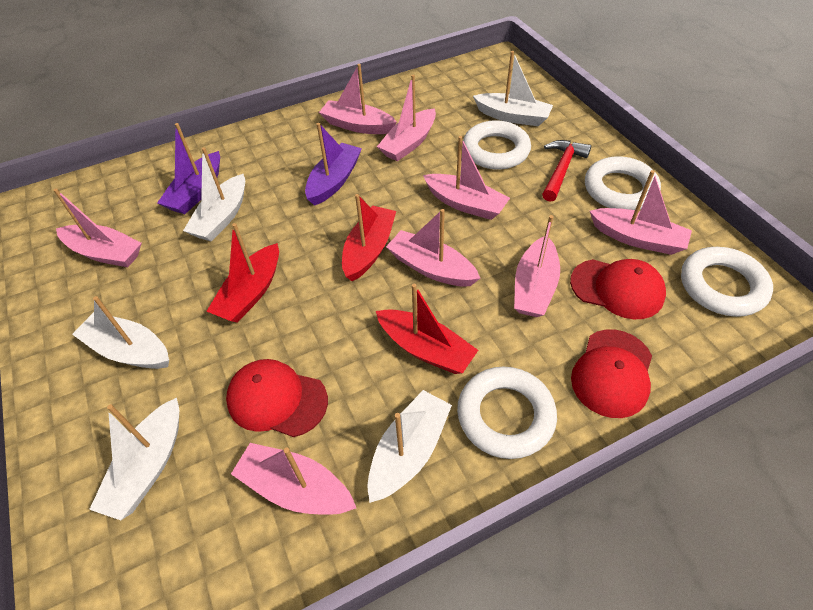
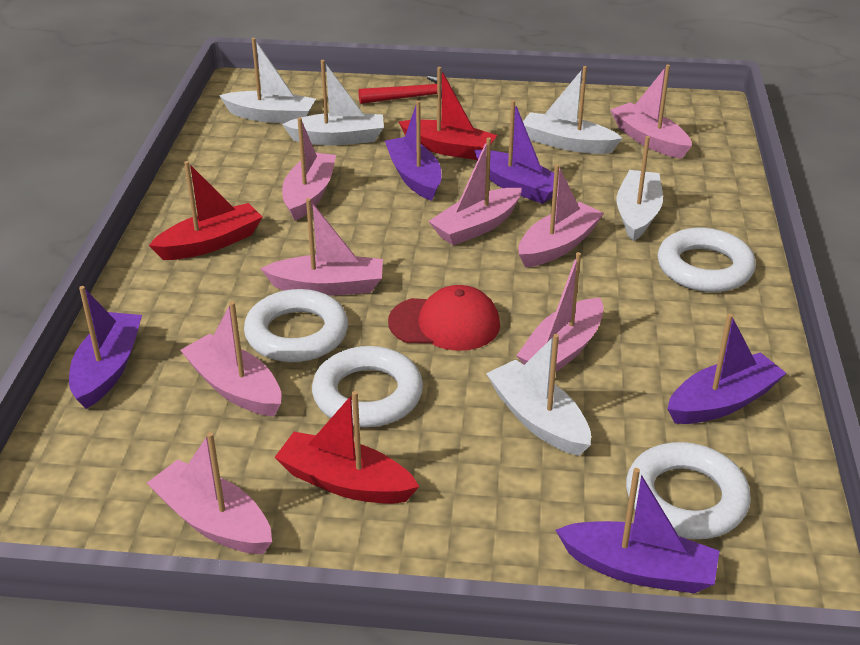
purple boat: 2 -> 5
red cap: 3 -> 1

